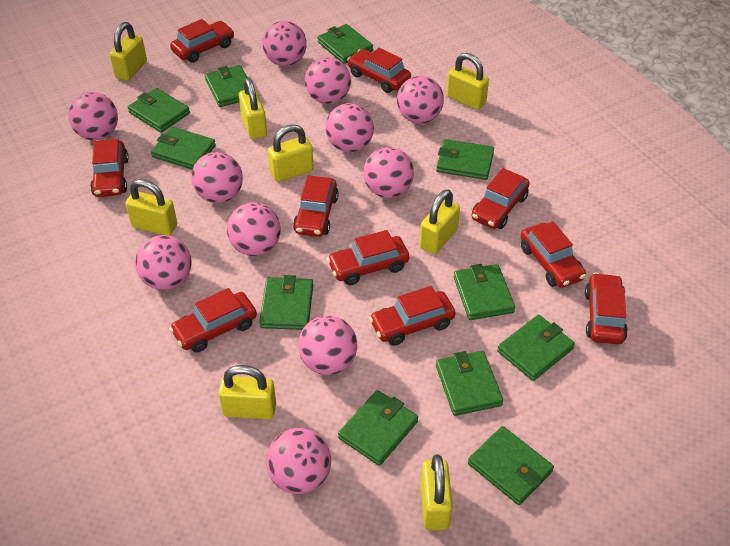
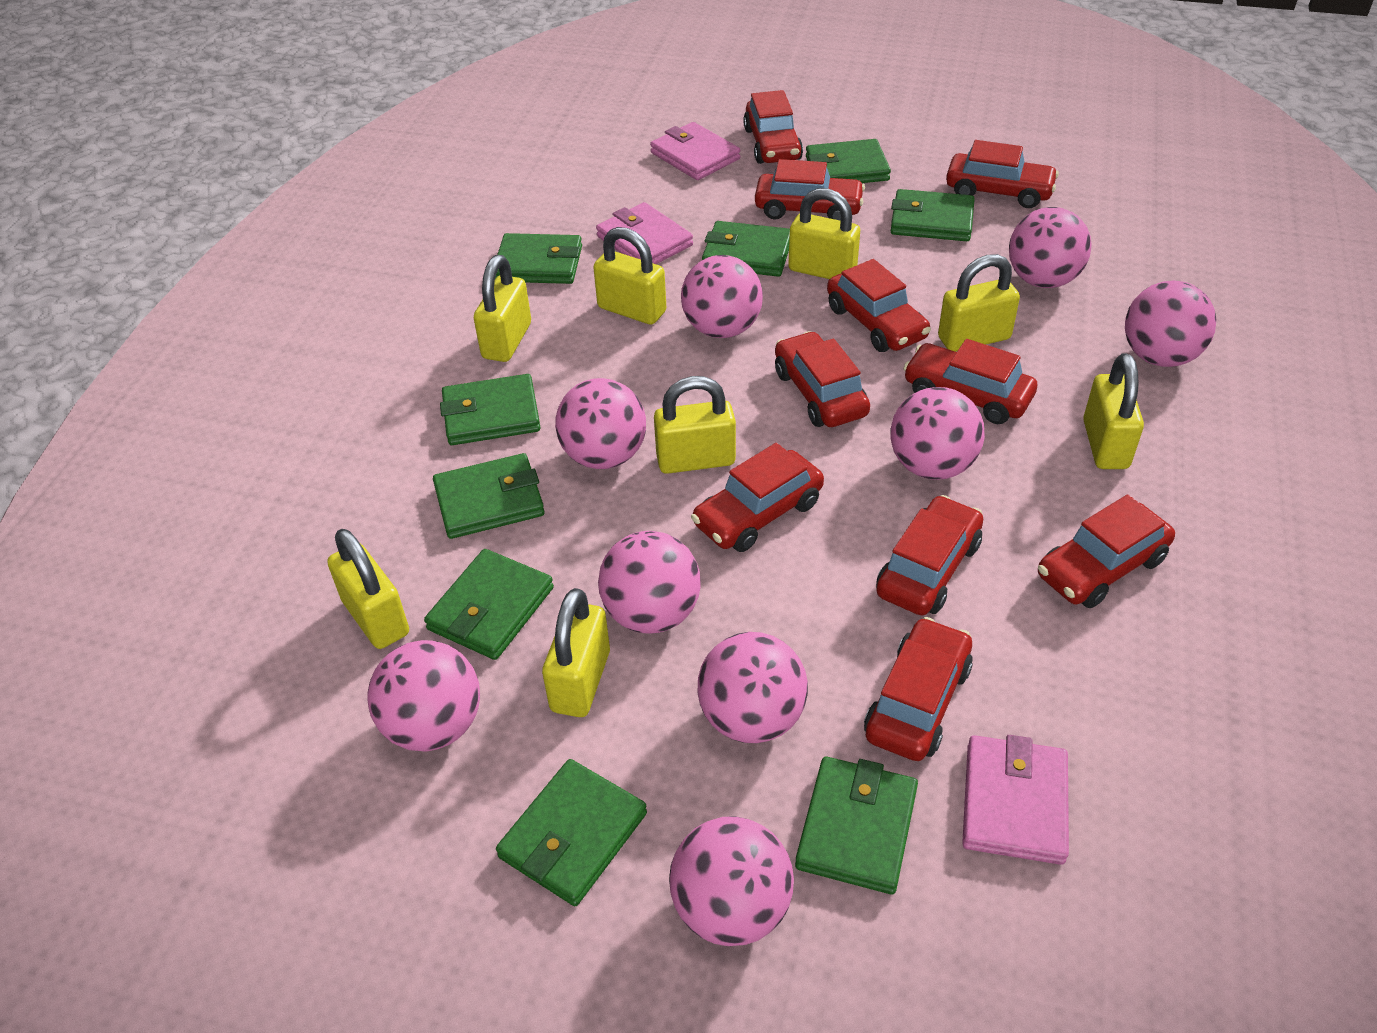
green wallet: 11 -> 9
pink ball: 11 -> 9
pink wallet: 0 -> 3

